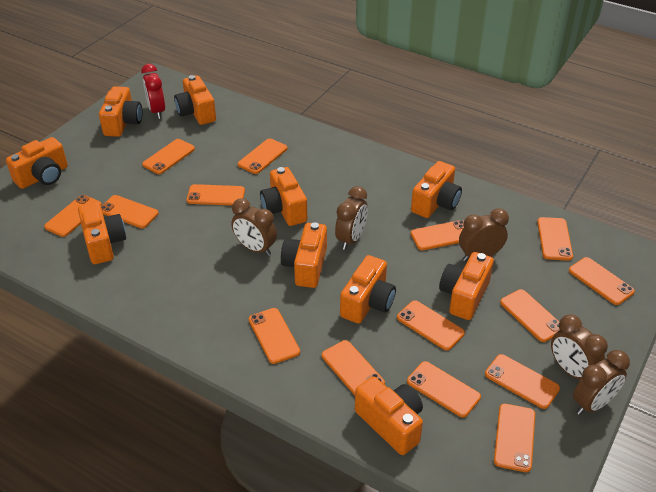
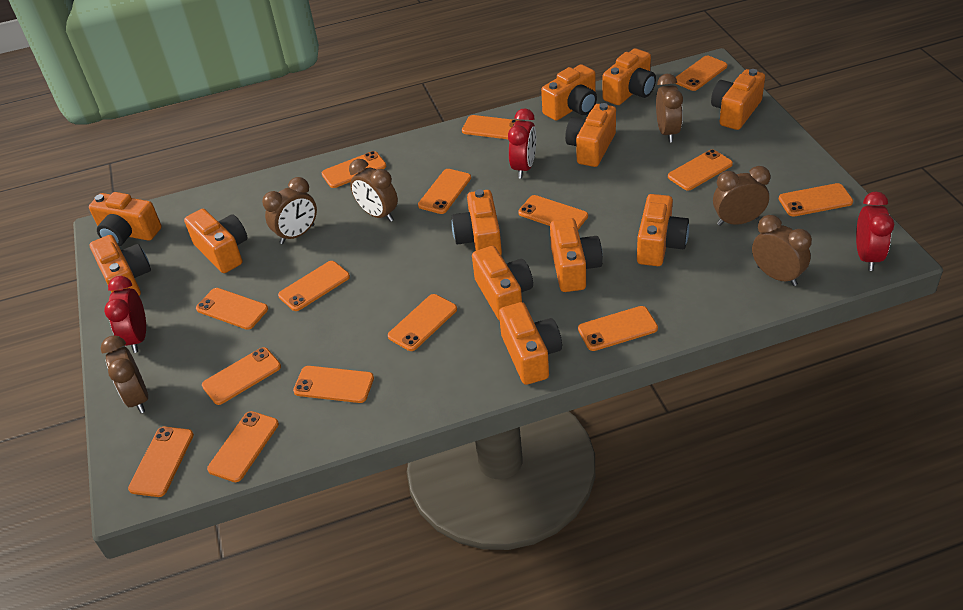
brown clock: 5 -> 6
orange camera: 10 -> 12
red clock: 1 -> 3

